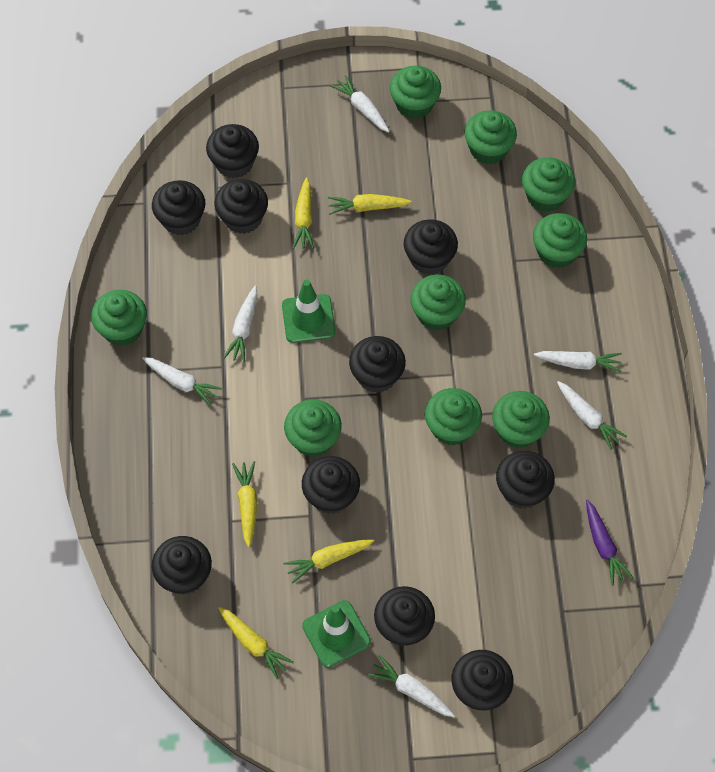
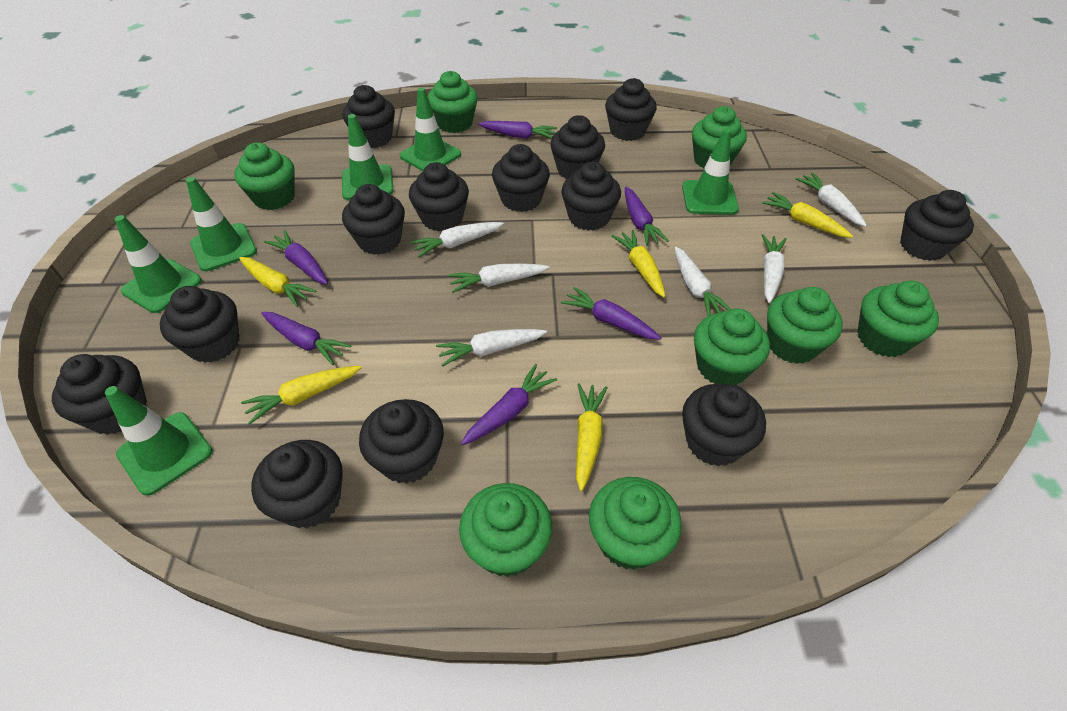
black cupcake: 10 -> 13
green cupcake: 9 -> 8
green traffic cone: 2 -> 6
purple carrot: 1 -> 6

